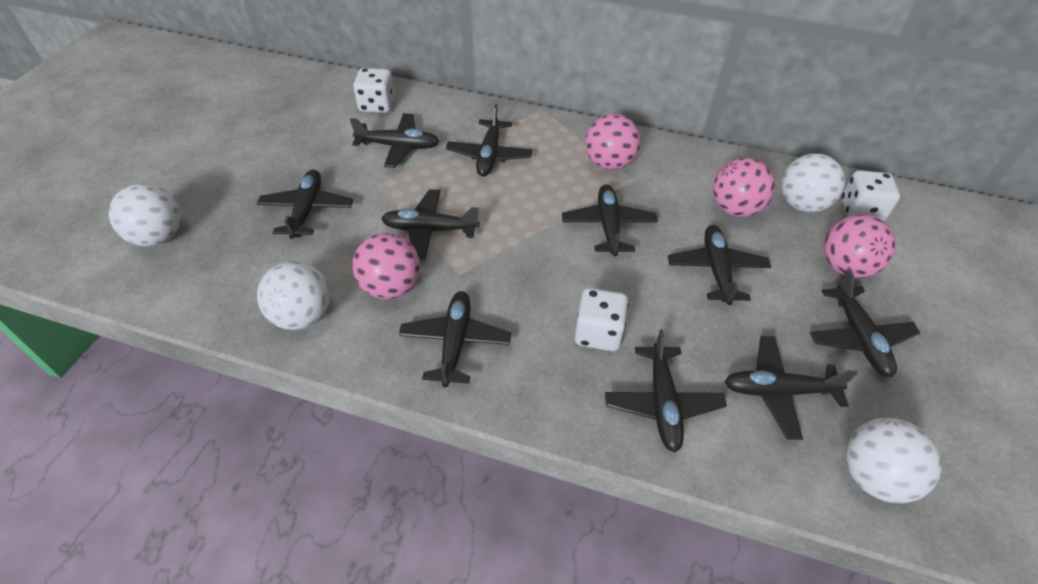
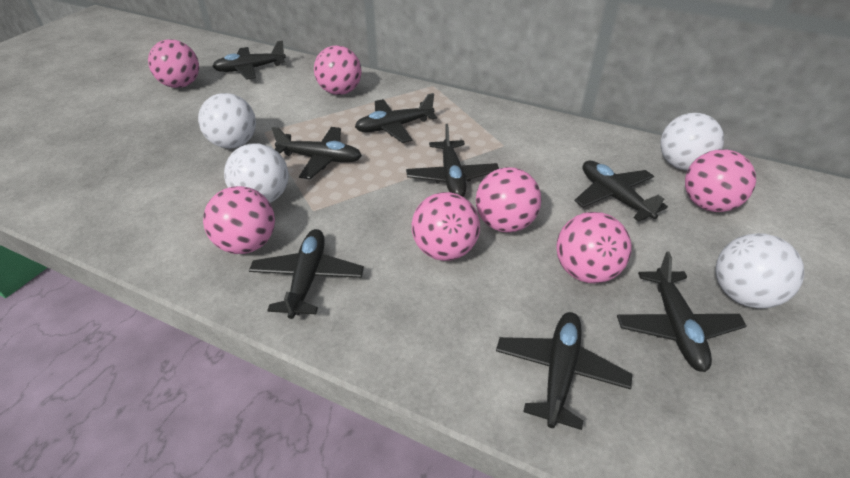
black plane: 10 -> 8
pink ball: 4 -> 7
white dice: 3 -> 0

